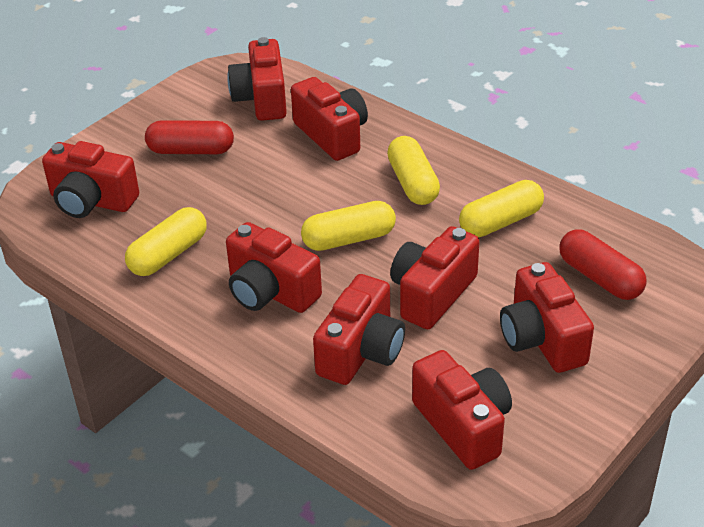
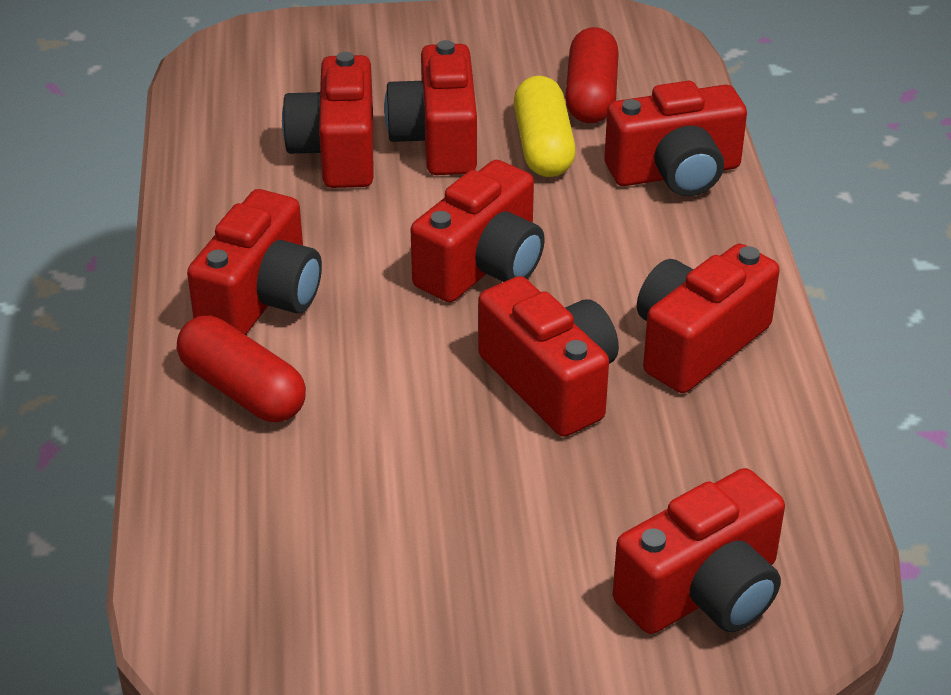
yellow capsule: 4 -> 1

